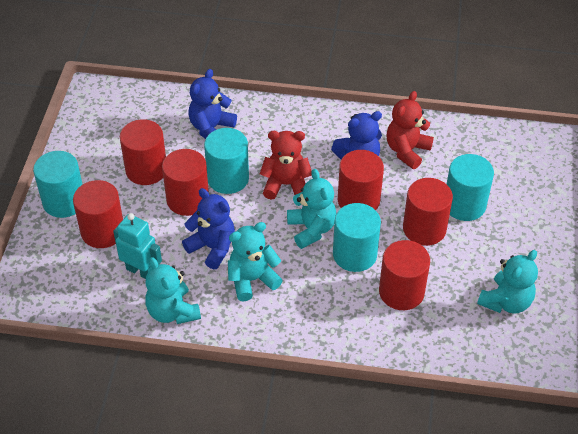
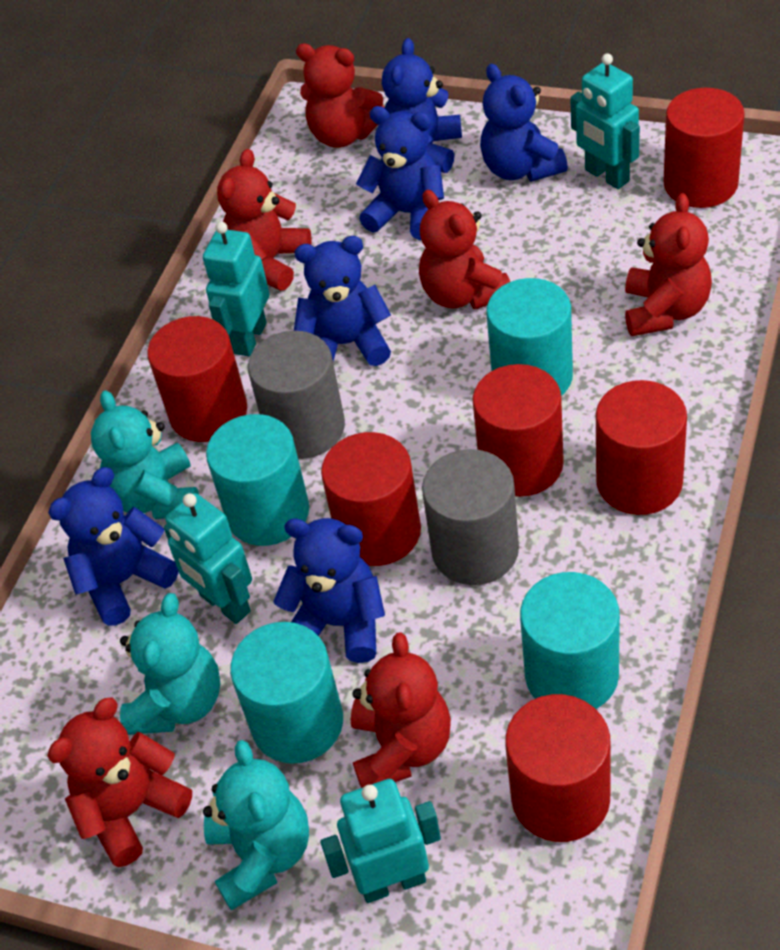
blue teddy bear: 3 -> 6
grey cylinder: 0 -> 2
red teddy bear: 2 -> 6
turquoise robot: 1 -> 4
turquoise teddy bear: 4 -> 3

